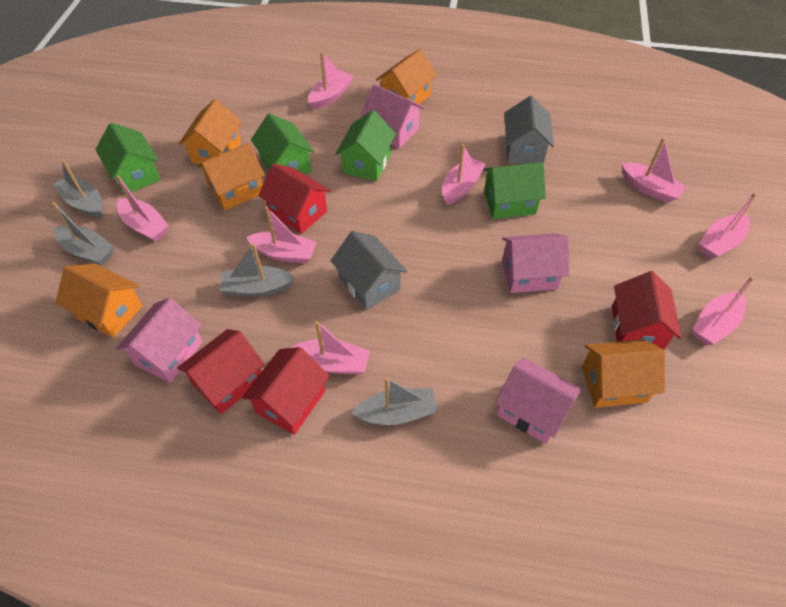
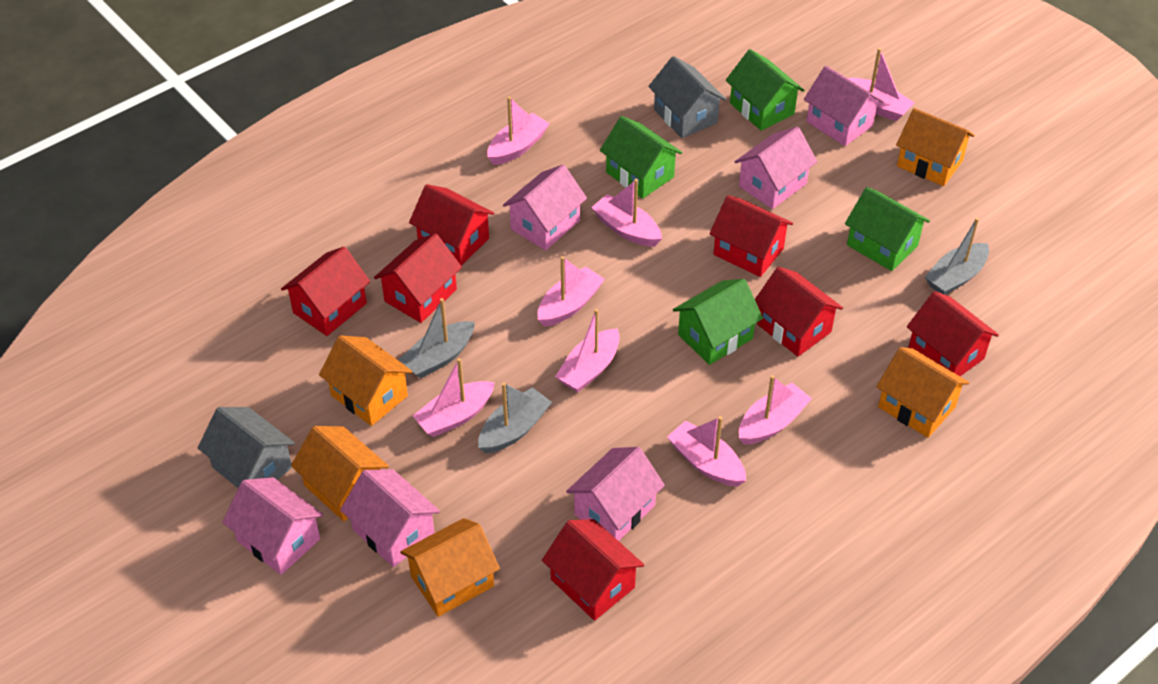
grey boat: 4 -> 3
pink house: 4 -> 6
red house: 4 -> 7

